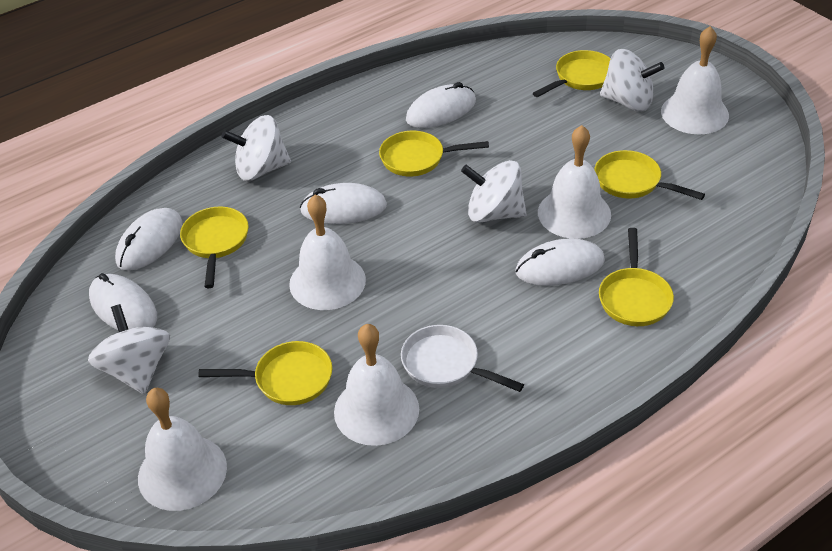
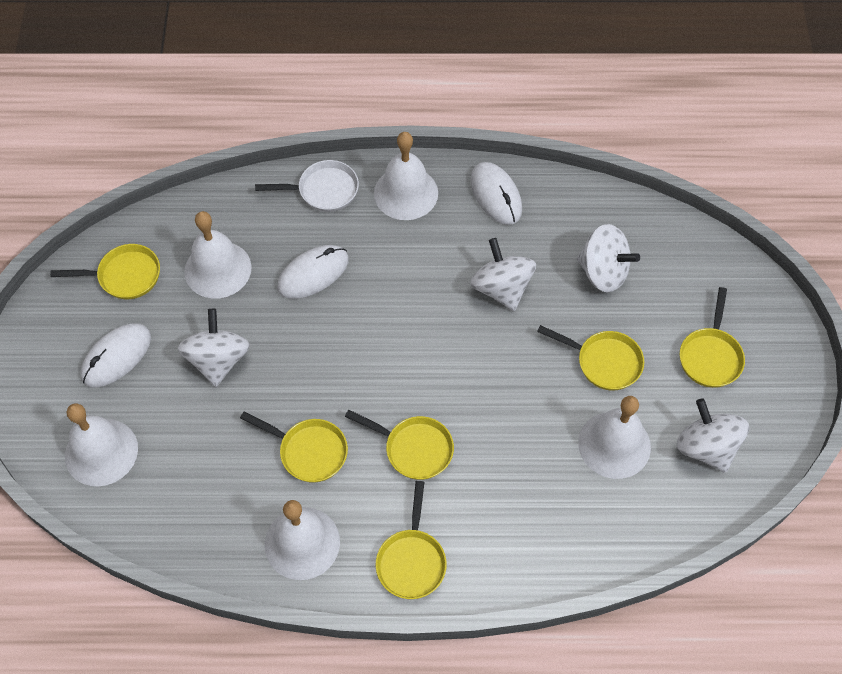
white mouse: 5 -> 3

